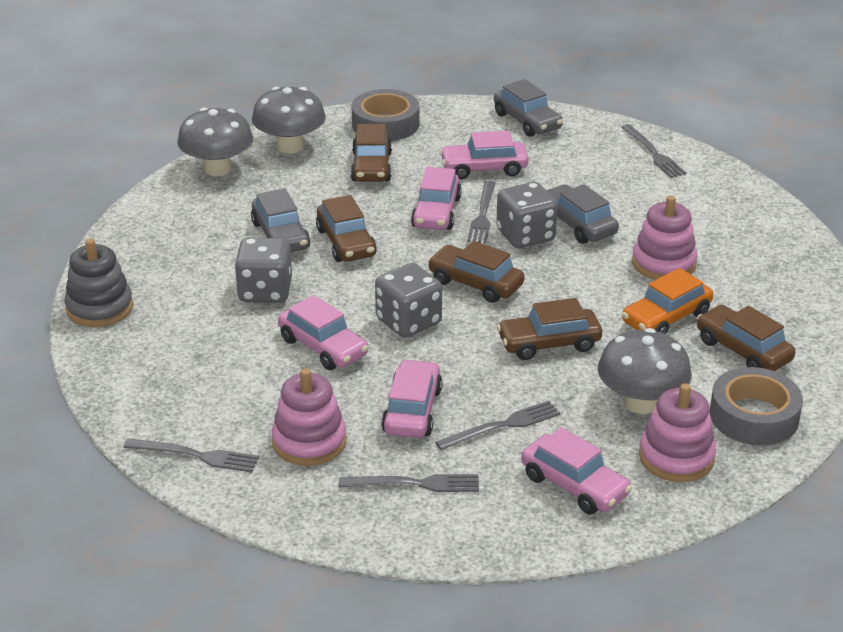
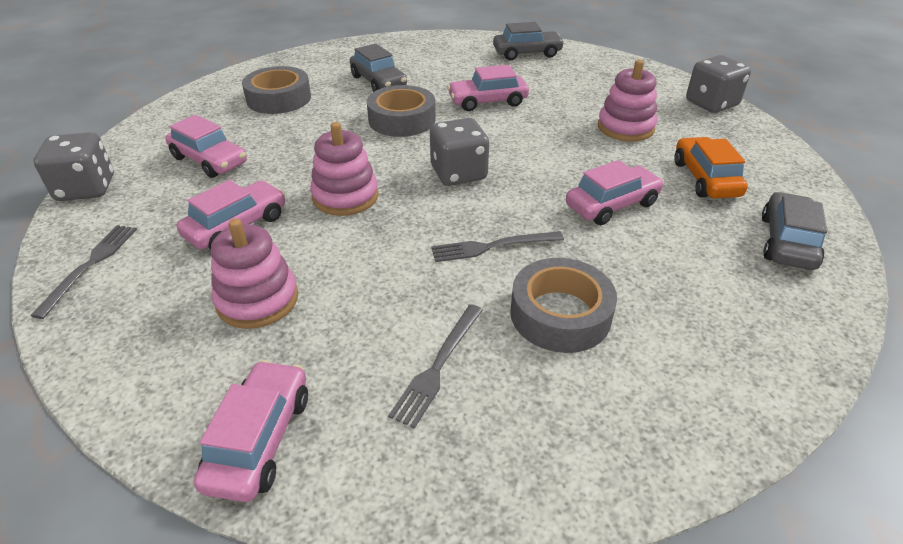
brown car: 5 -> 0
grey fork: 5 -> 3
grey mushroom: 3 -> 0
grey stacking toy: 1 -> 0
grey tape: 2 -> 3

